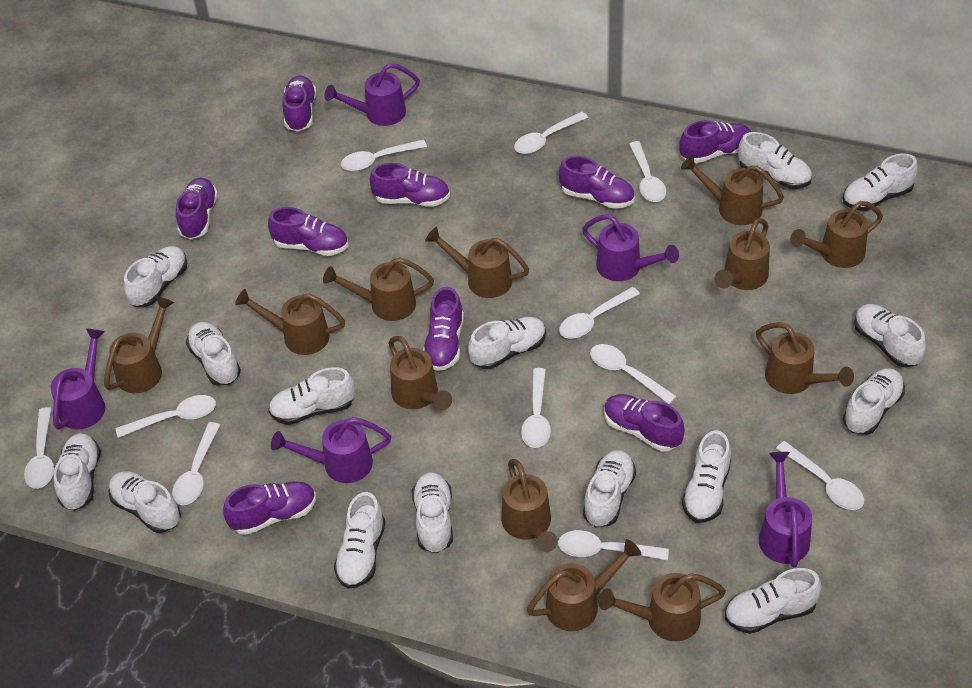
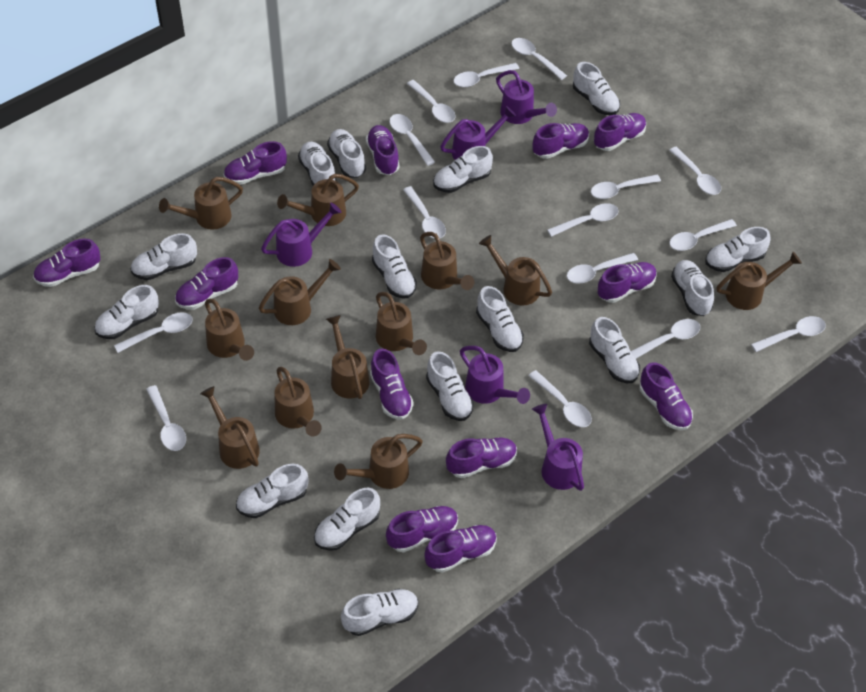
purple shoe: 9 -> 12
white spoon: 11 -> 15

